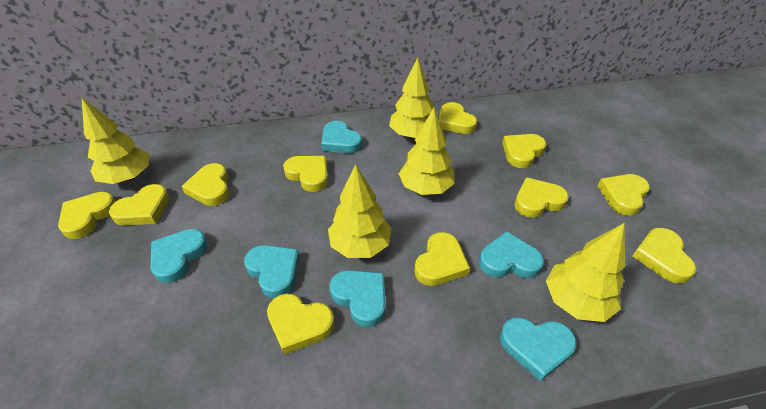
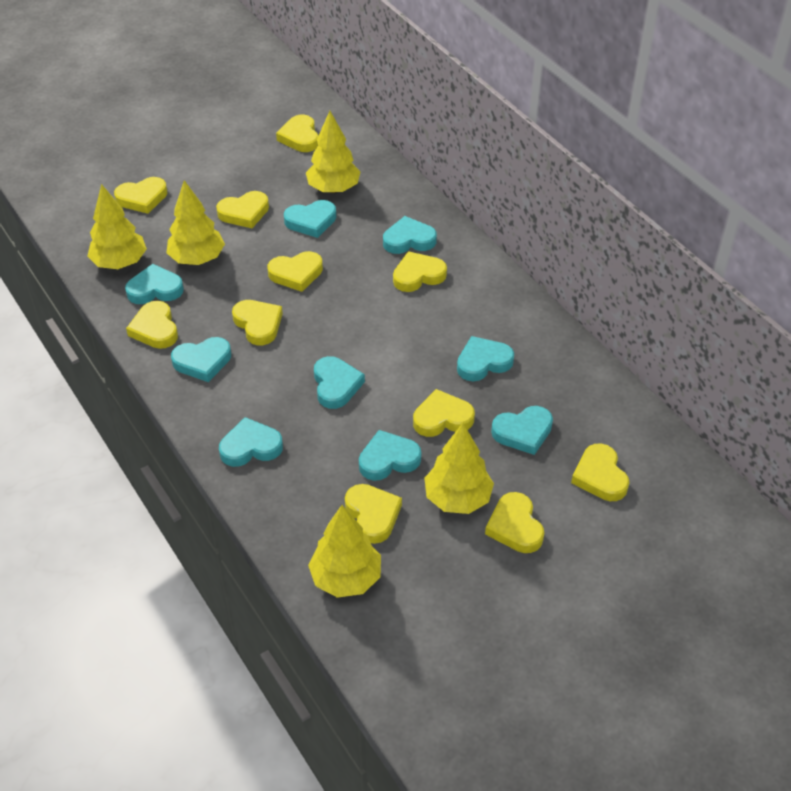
turquoise heart: 6 -> 9

